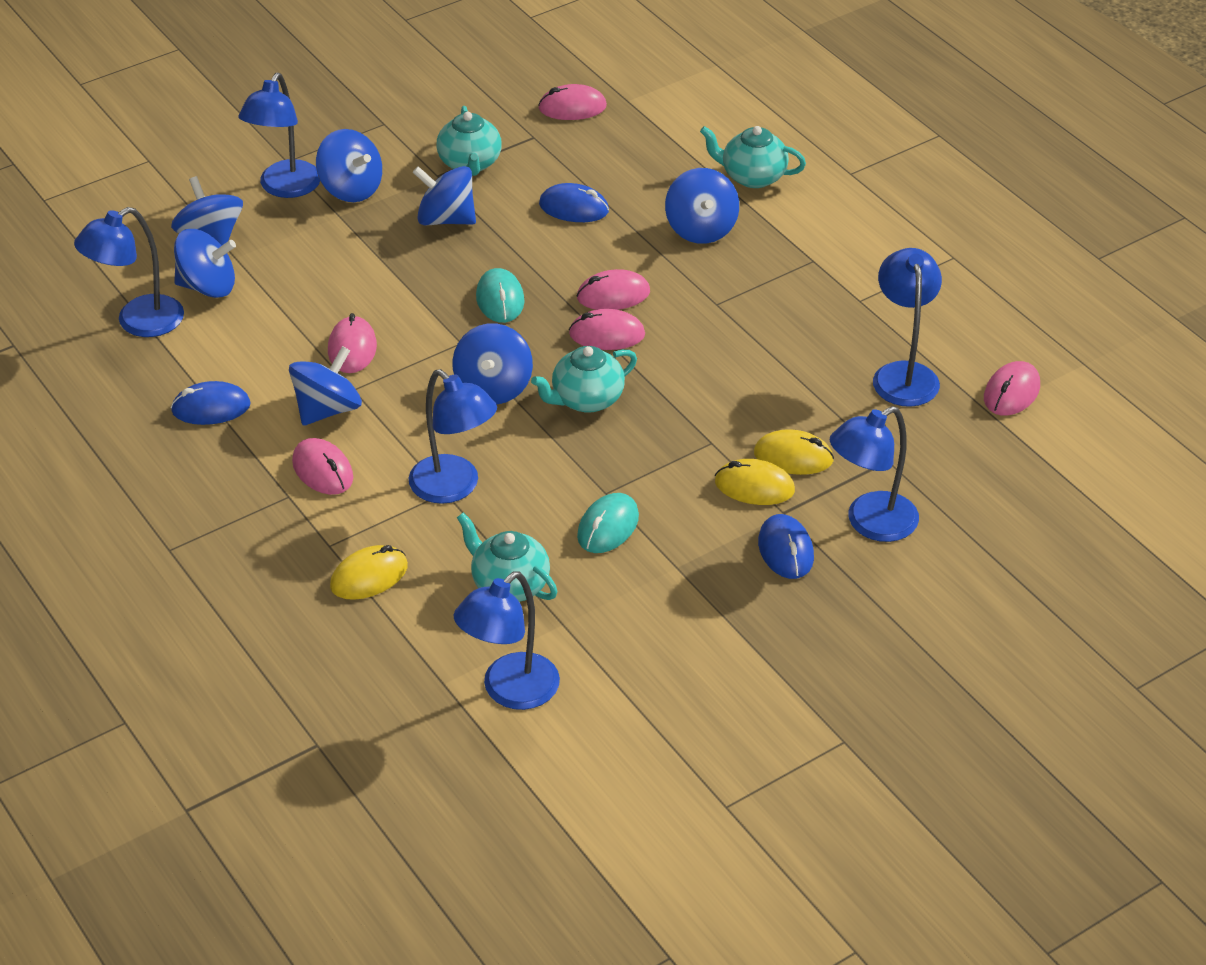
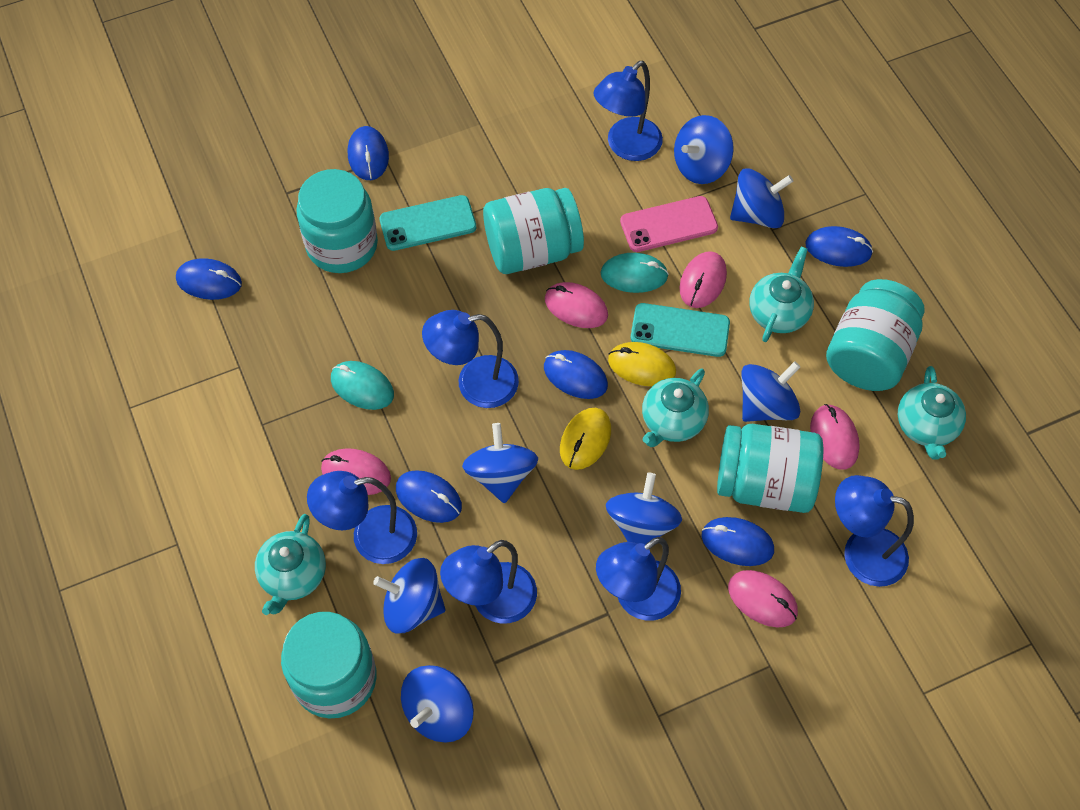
blue mouse: 3 -> 6
pink mouse: 6 -> 5
pink phone: 0 -> 1
turquoise jar: 0 -> 5
turquoise phone: 0 -> 2
yellow mouse: 3 -> 2

